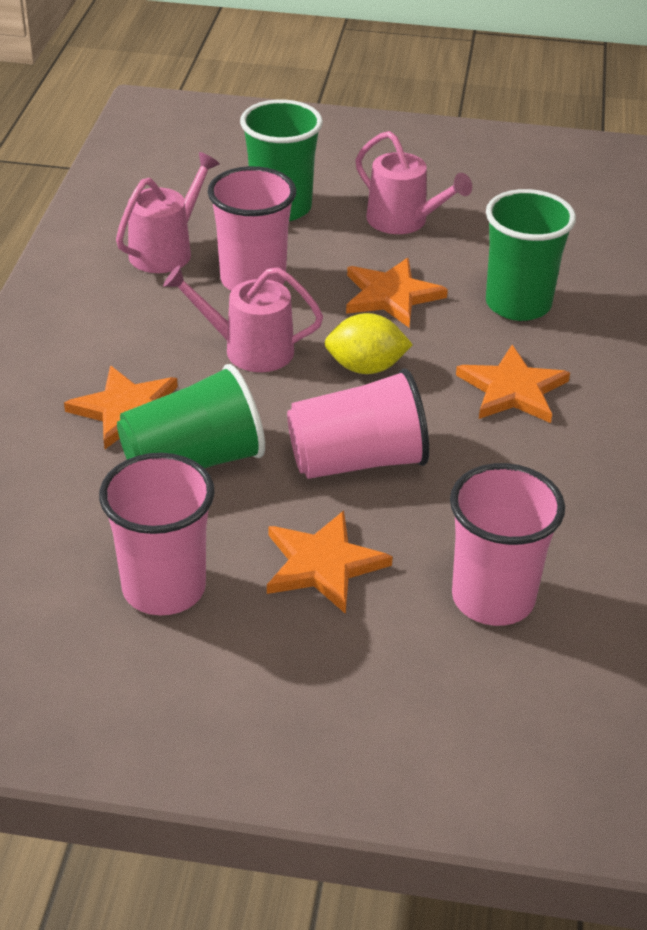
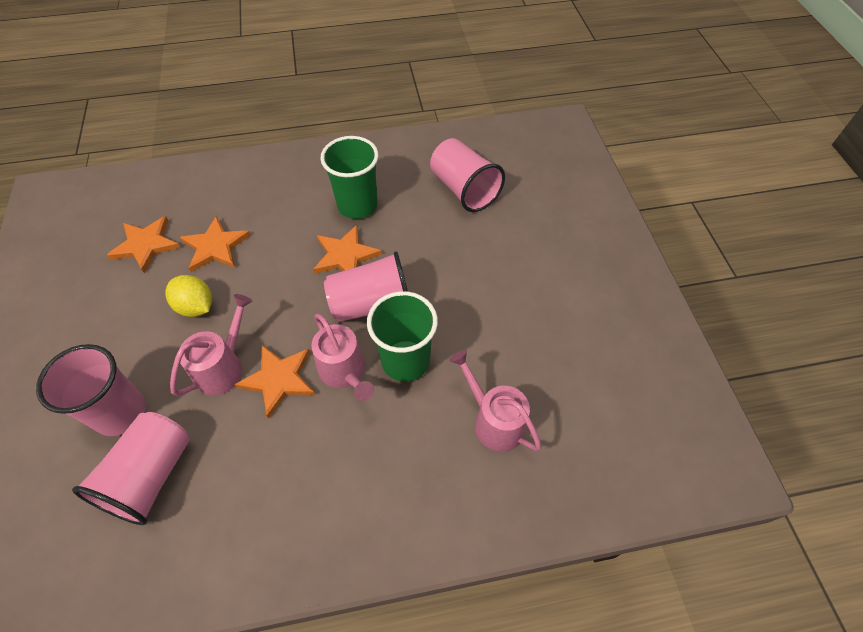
green cup: 3 -> 2

